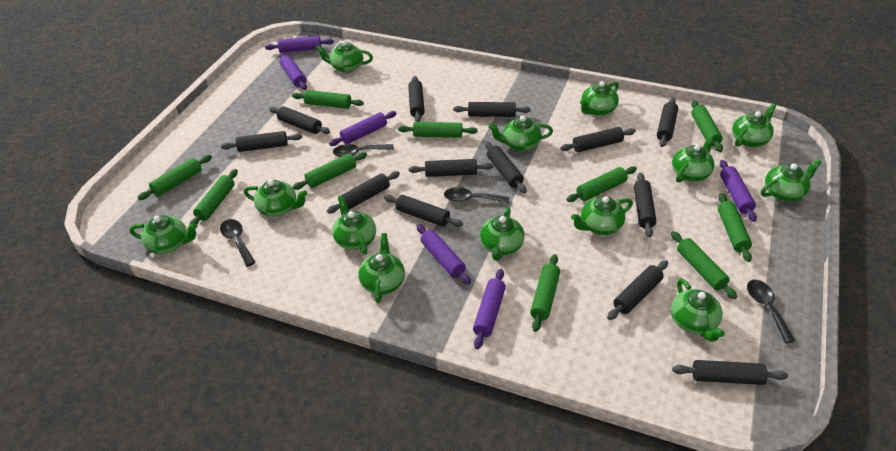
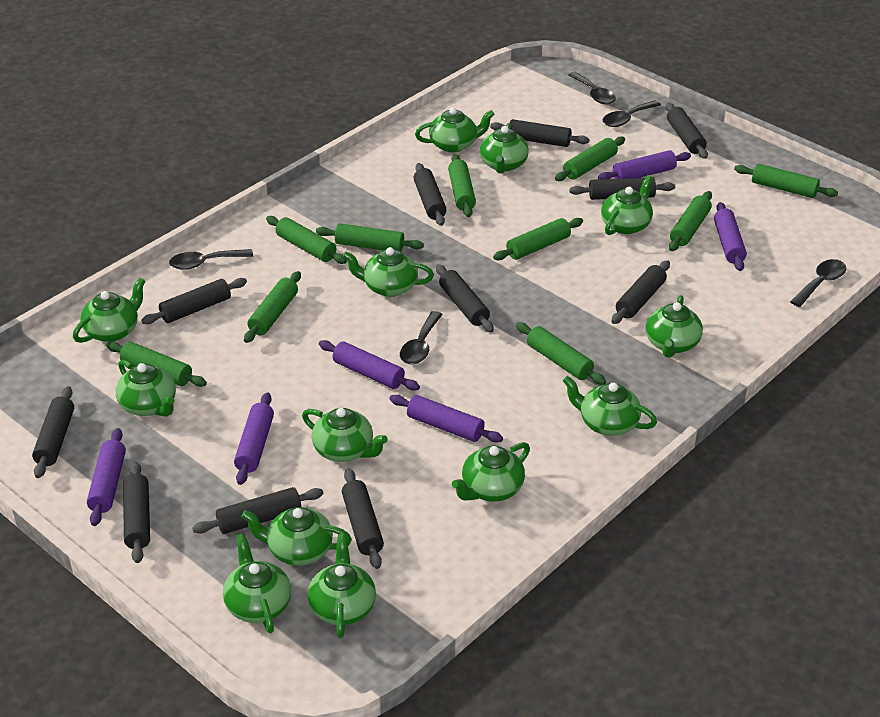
black rolling pin: 13 -> 11
black spoon: 4 -> 5

